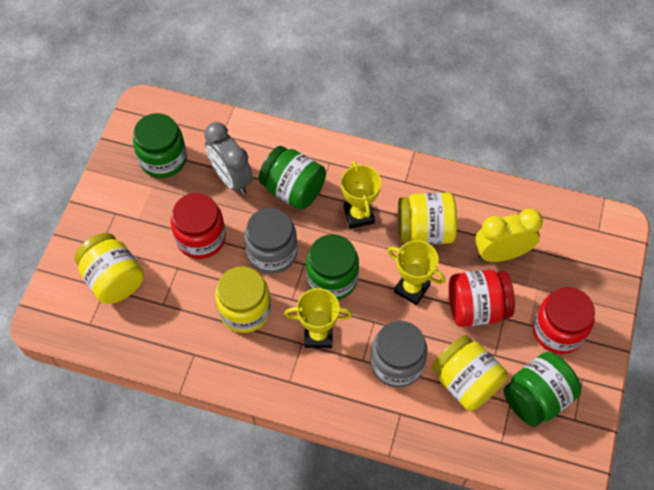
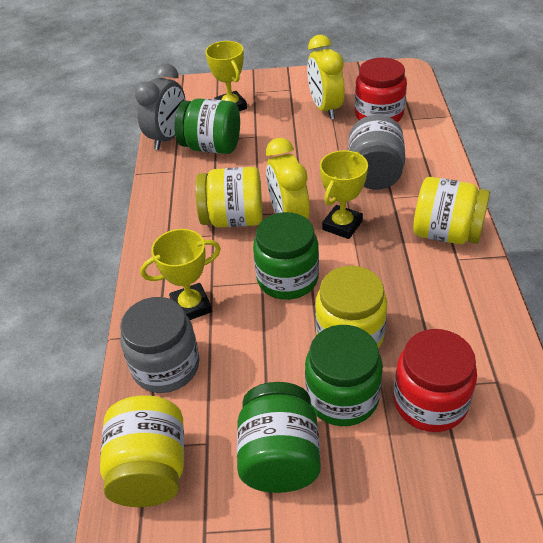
red jar: 3 -> 2
yellow clock: 1 -> 2

